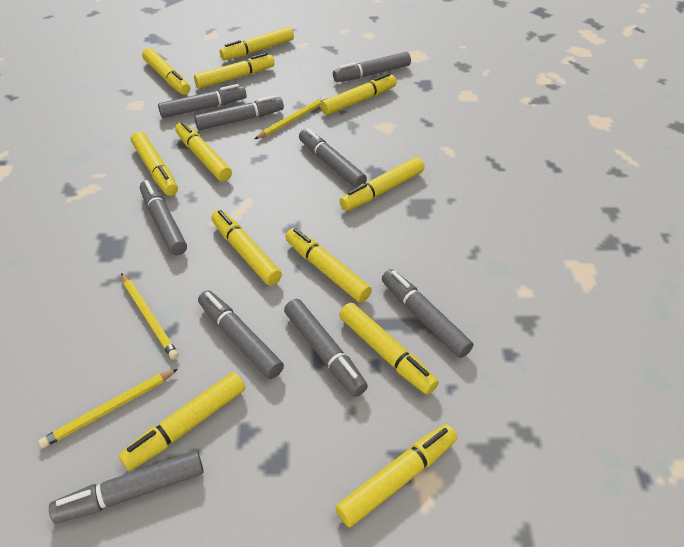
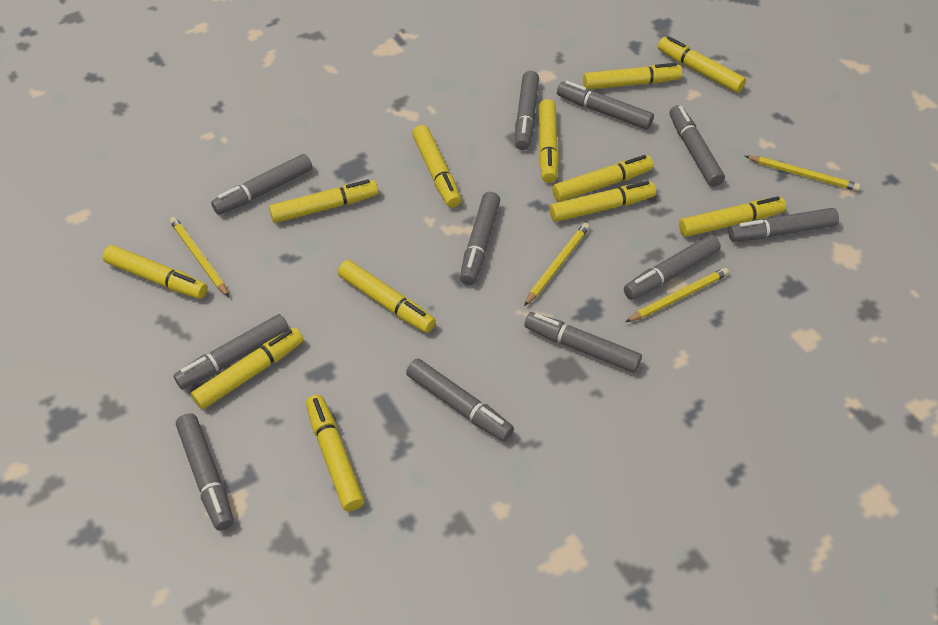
grey marker: 9 -> 11
yellow pencil: 3 -> 4

